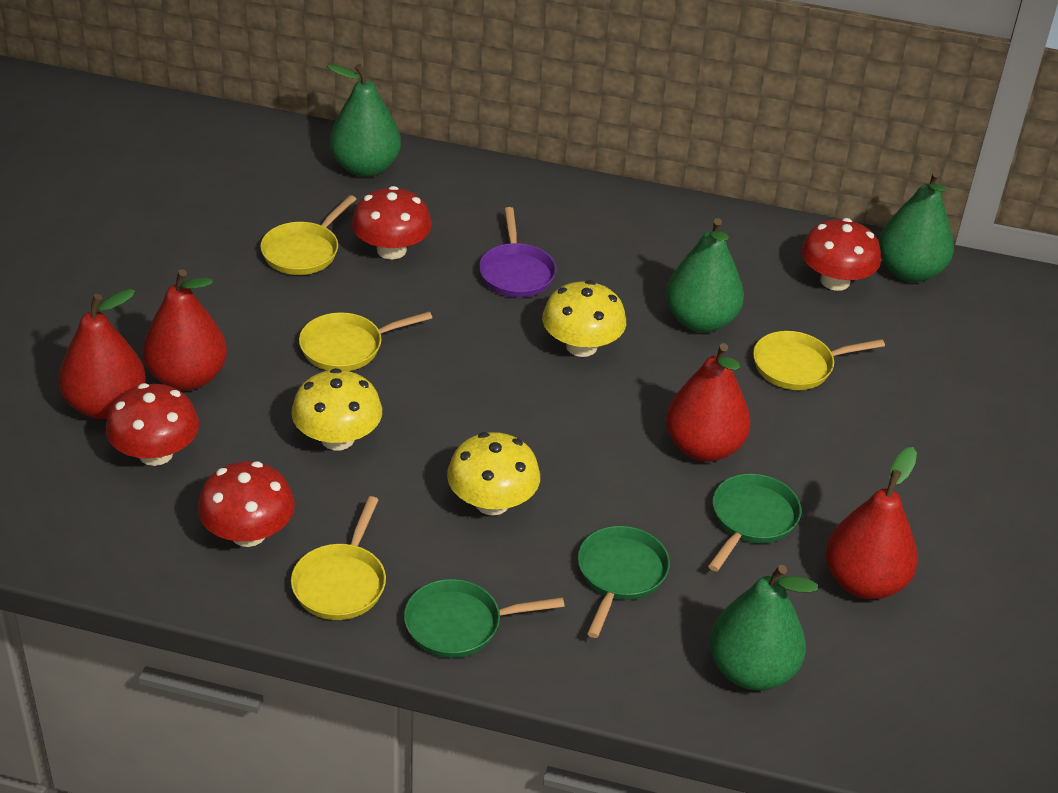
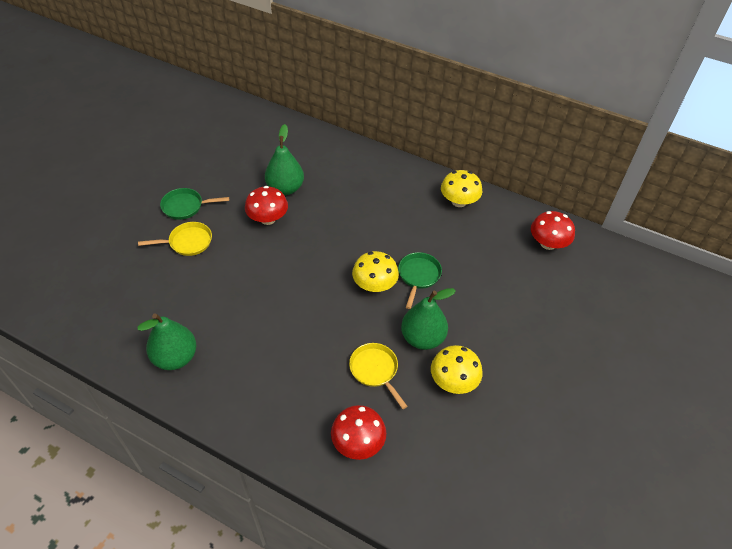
green pan: 3 -> 2
green pear: 4 -> 3
purple pan: 1 -> 0
red mushroom: 4 -> 3
red pear: 4 -> 0
yellow pan: 4 -> 2

